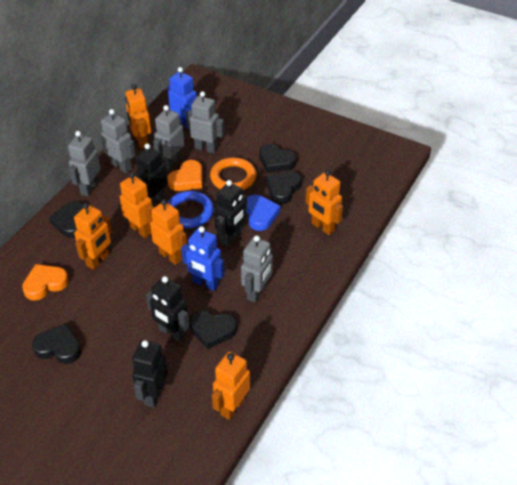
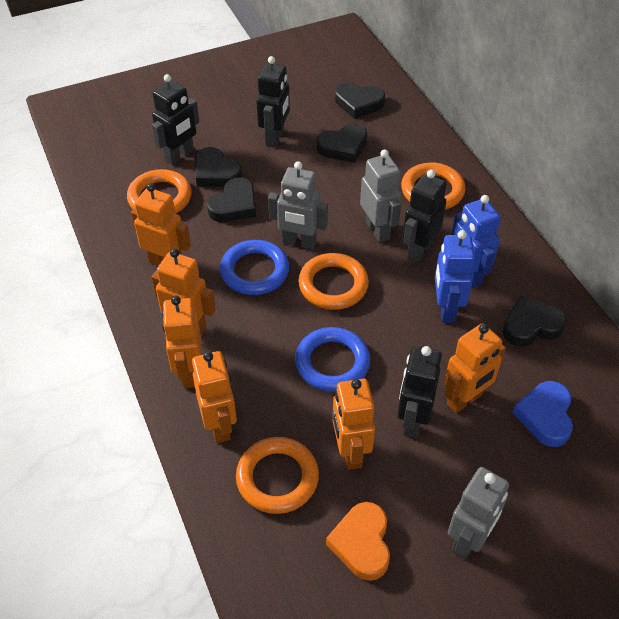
blue ring: 1 -> 2
grey robot: 5 -> 3
orange heart: 2 -> 1
orange ring: 1 -> 4

